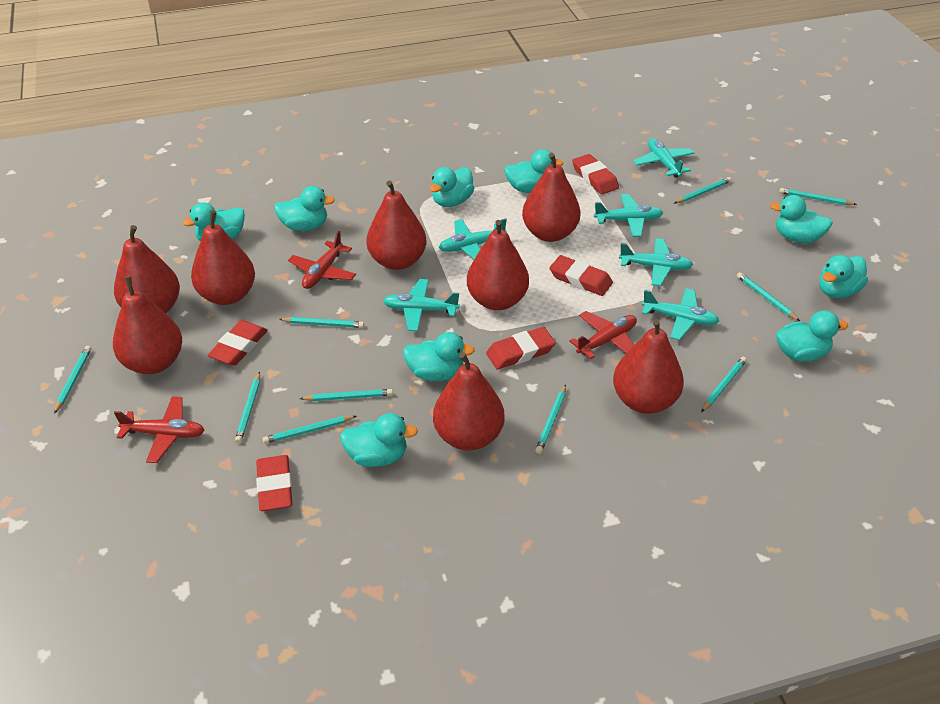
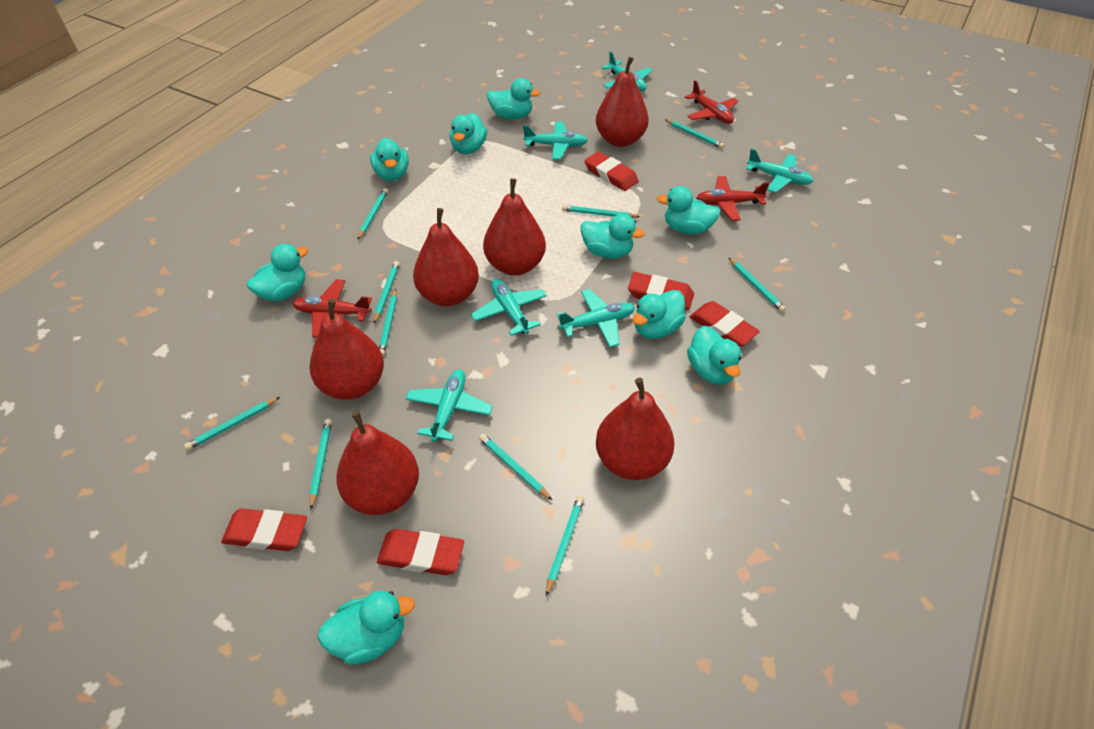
red pear: 8 -> 6

